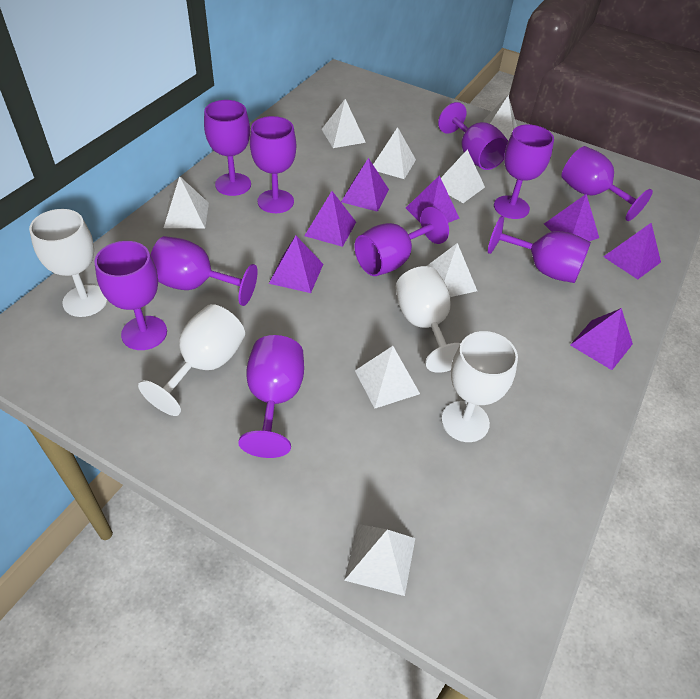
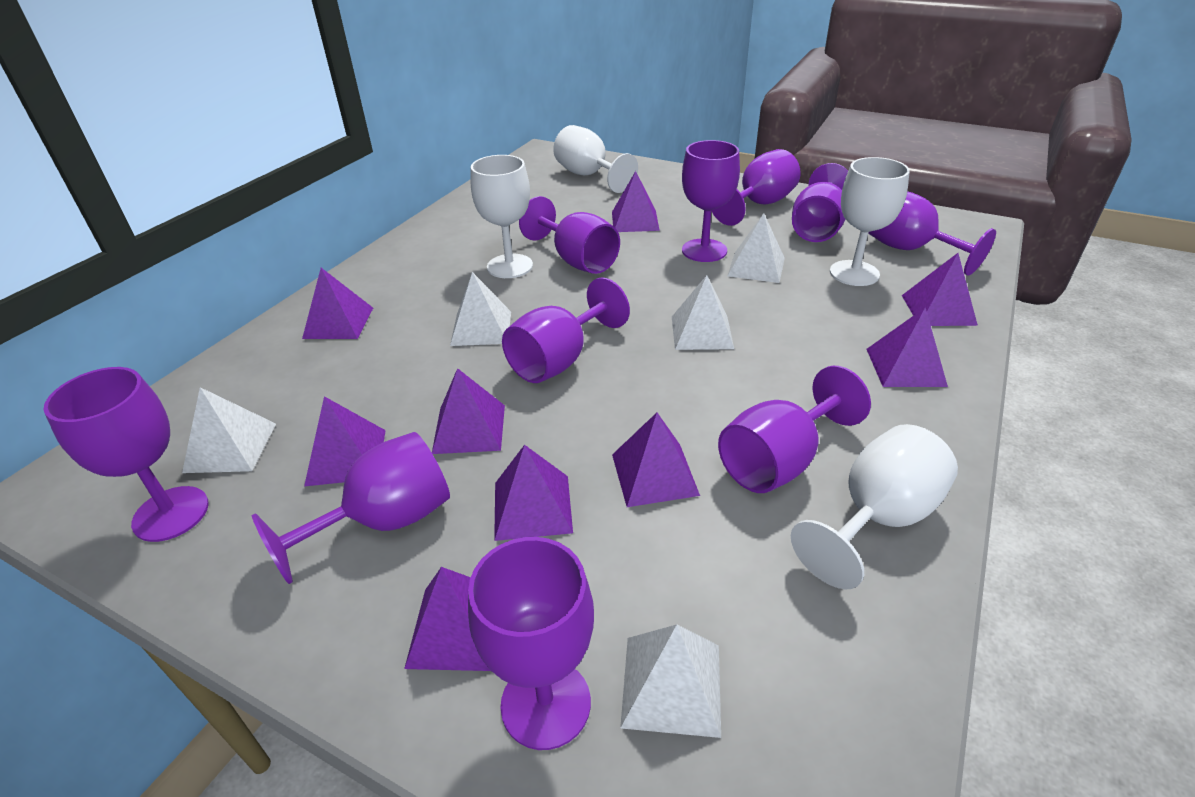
purple pyramid: 7 -> 9
white pyramid: 8 -> 5

